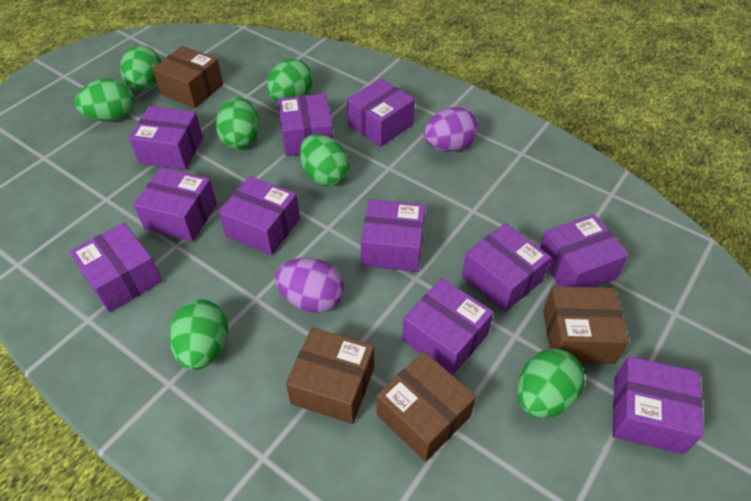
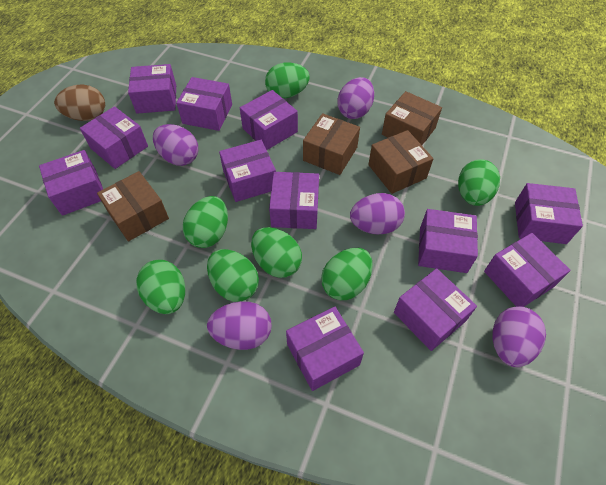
brown egg: 0 -> 1
purple box: 11 -> 12
purple egg: 2 -> 5

